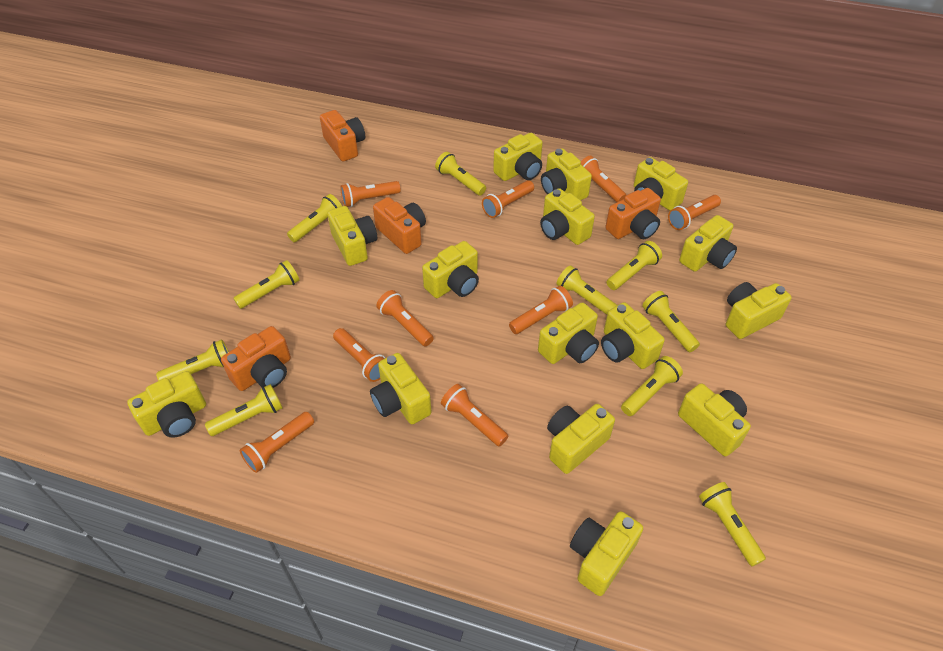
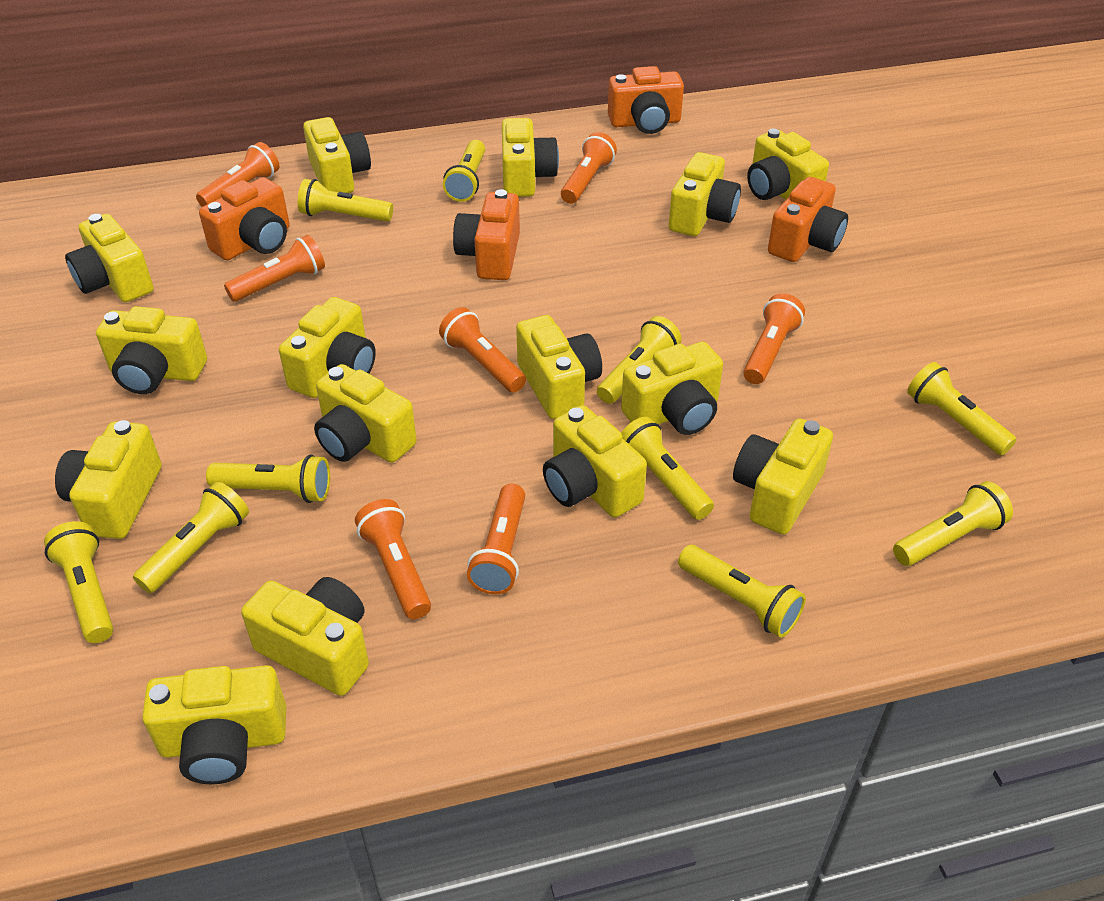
orange flashlight: 9 -> 7

